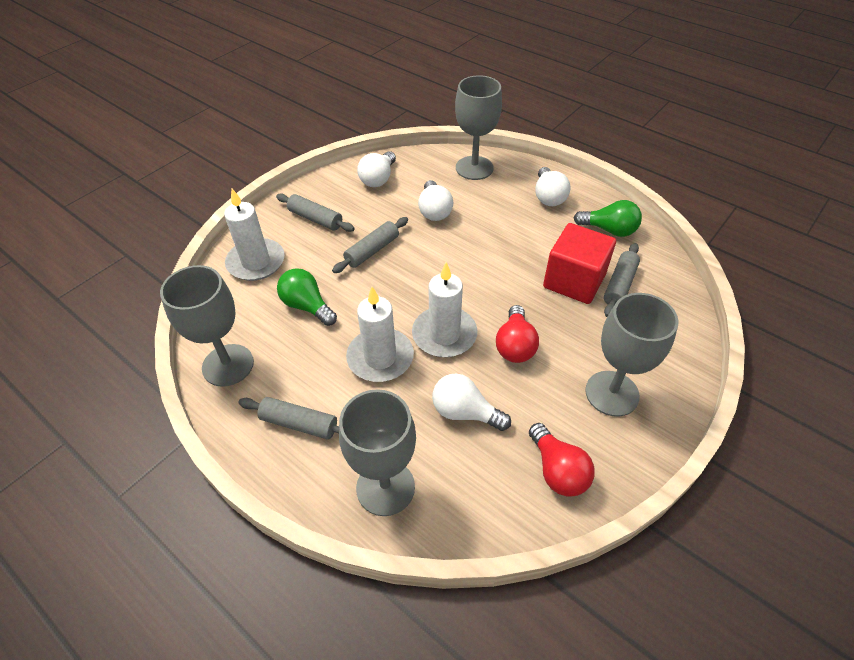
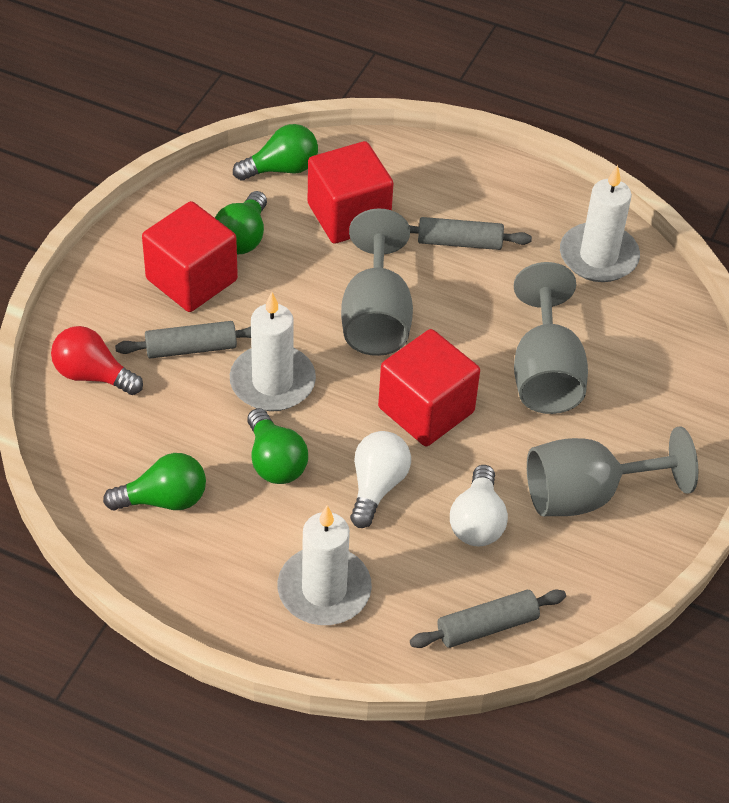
green light bulb: 2 -> 4
grey goblet: 4 -> 3
grey rolling pin: 4 -> 3
red cube: 1 -> 3
red light bulb: 2 -> 1
white light bulb: 4 -> 2

